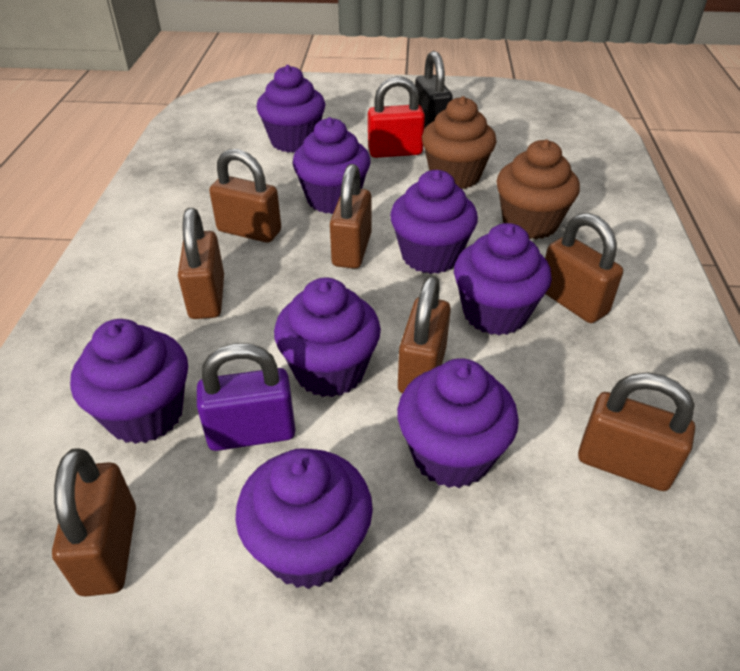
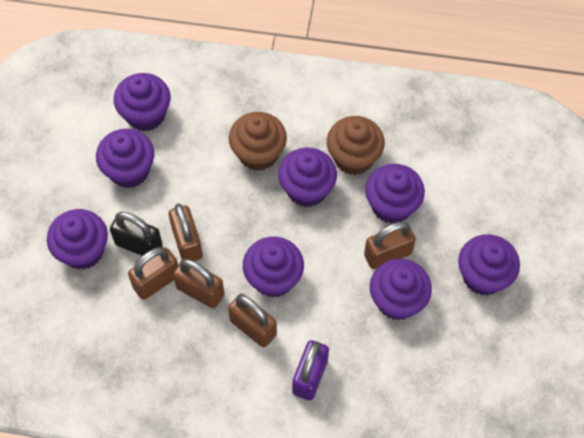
brown padlock: 7 -> 5
red padlock: 1 -> 0

